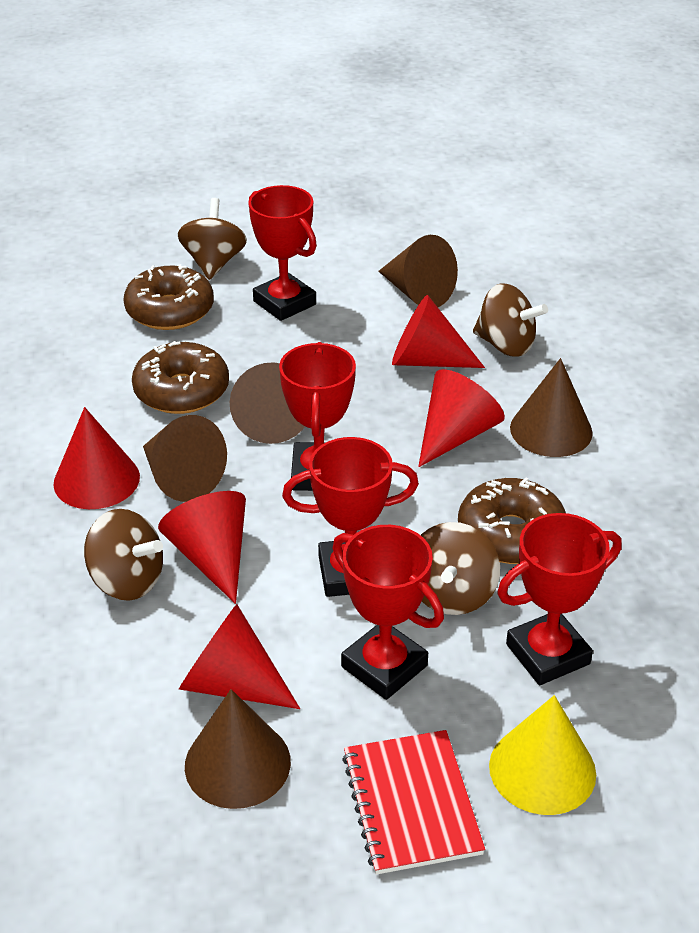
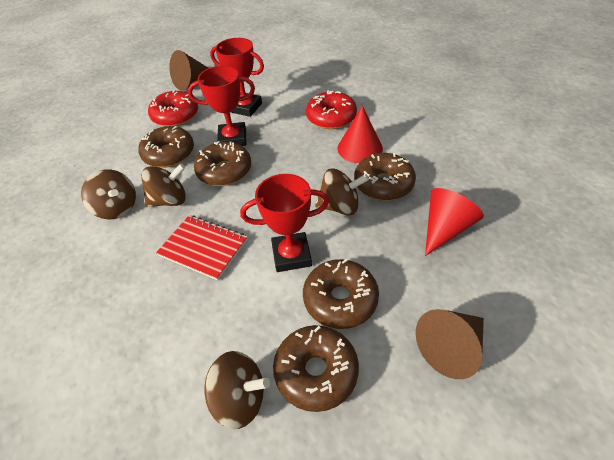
brown cone: 5 -> 2
brown donut: 3 -> 5
red cone: 5 -> 2
red donut: 0 -> 2
red trophy: 5 -> 3
yellow cone: 1 -> 0

